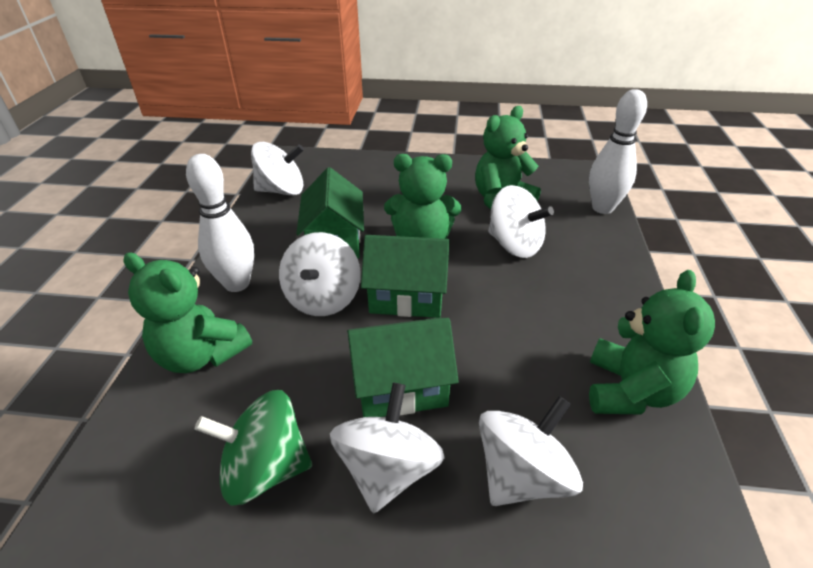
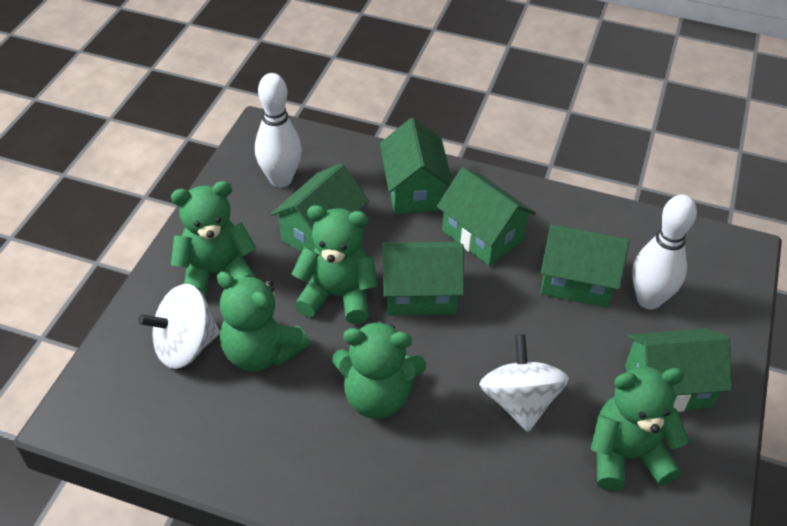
green house: 3 -> 6
green spinning top: 1 -> 0
green teddy bear: 4 -> 5
white spinning top: 5 -> 2

